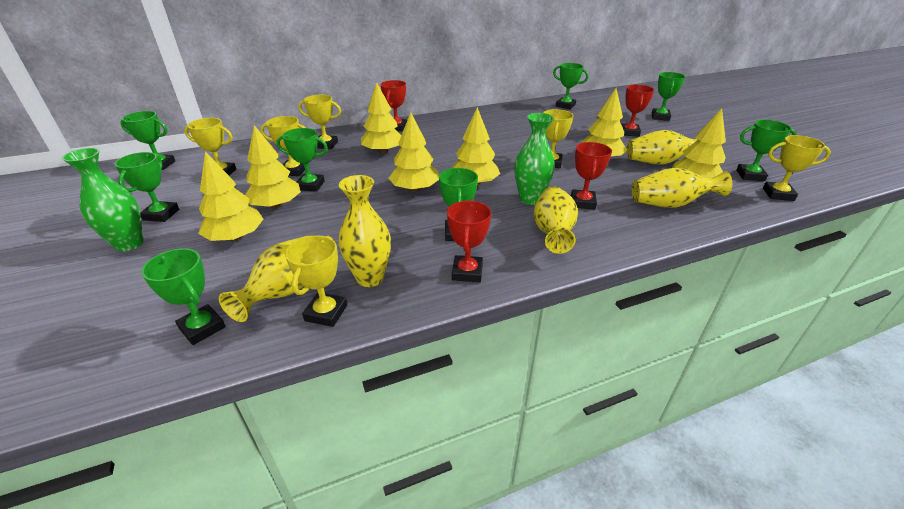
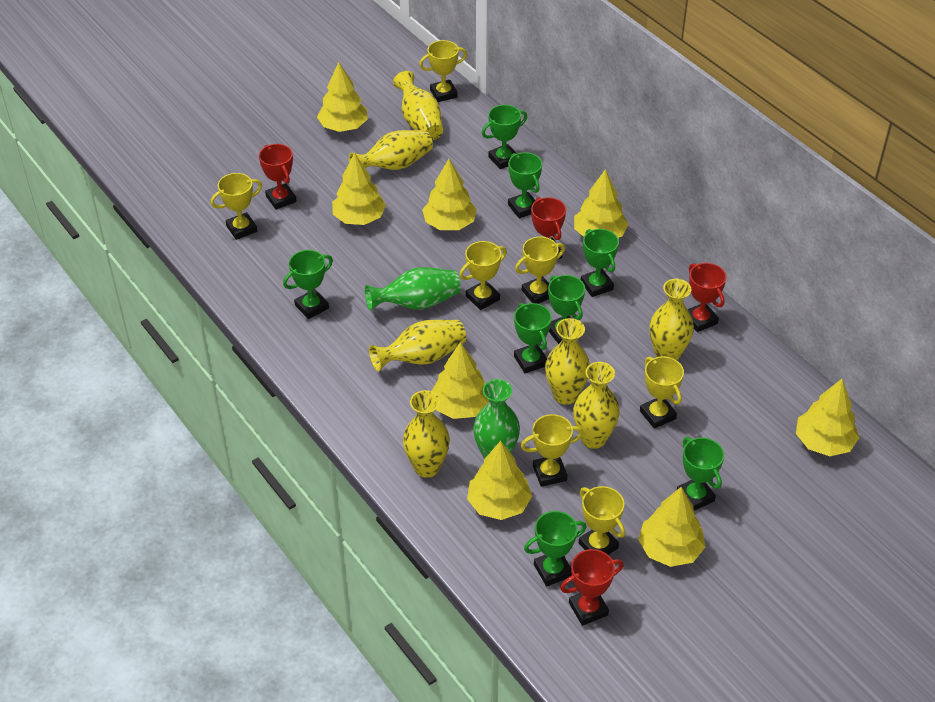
yellow tree: 7 -> 8
yellow trophy: 6 -> 7
yellow vase: 5 -> 7

